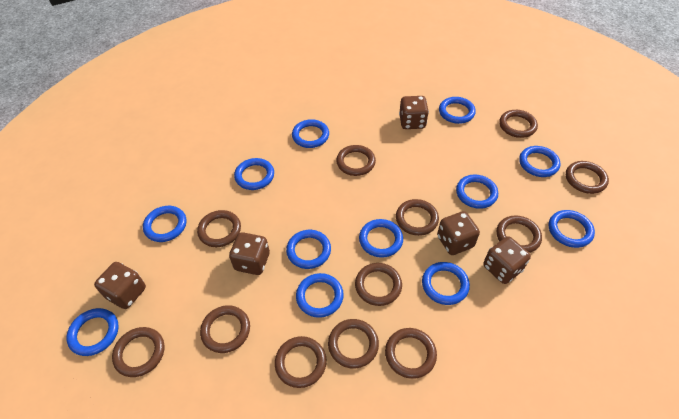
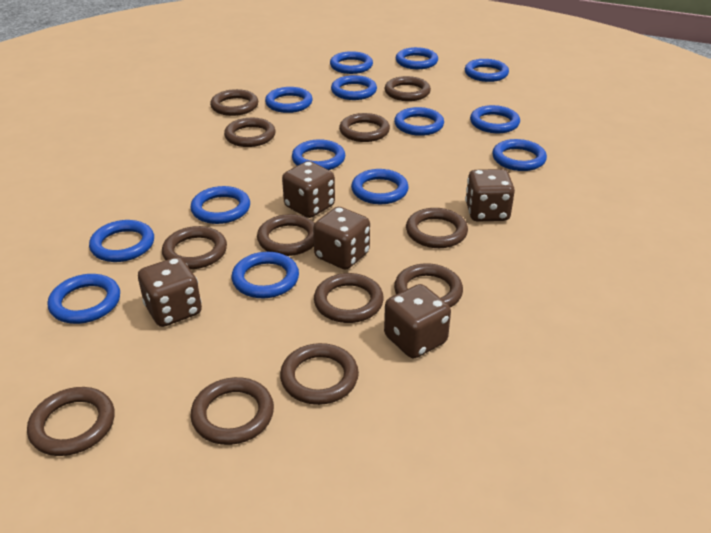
blue ring: 12 -> 14

